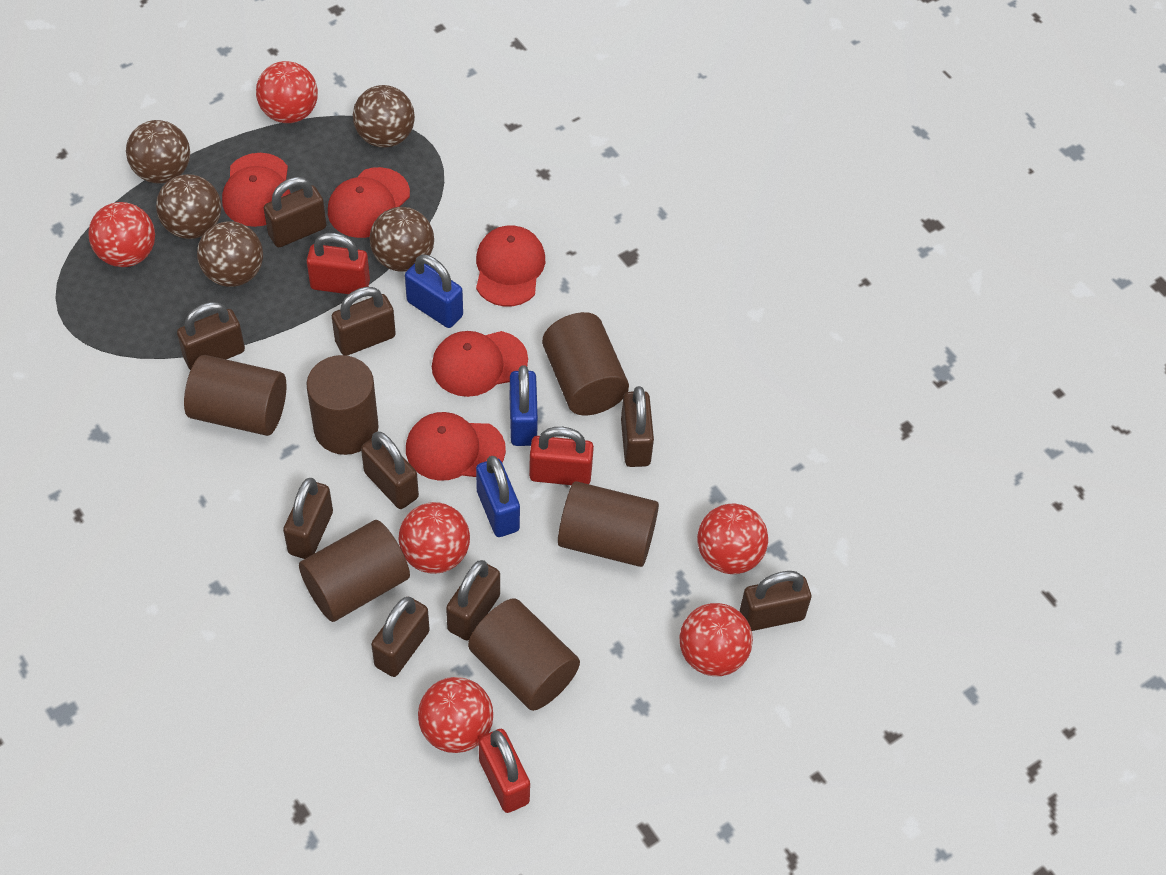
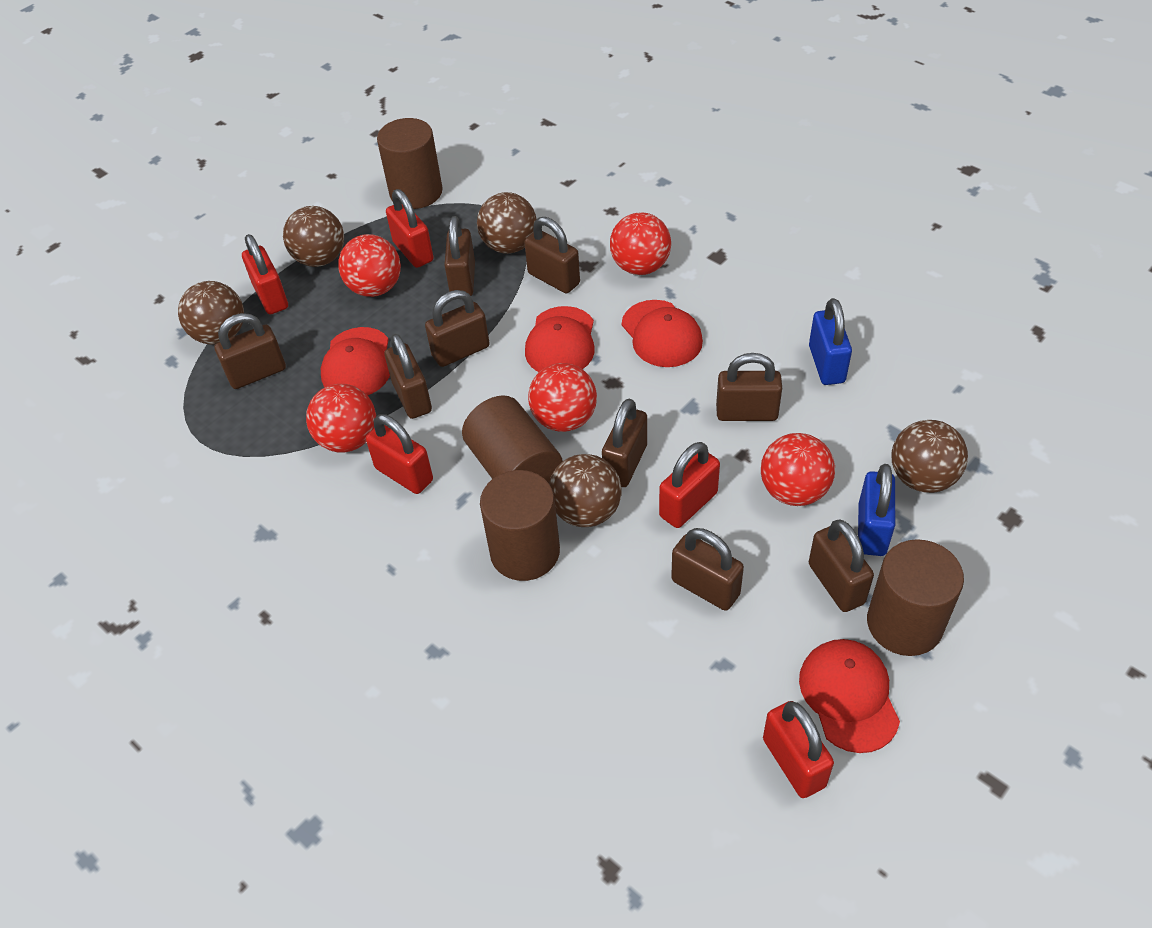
blue padlock: 3 -> 2
brown cylinder: 6 -> 4
red ball: 6 -> 5
red cap: 5 -> 4
red padlock: 3 -> 5

